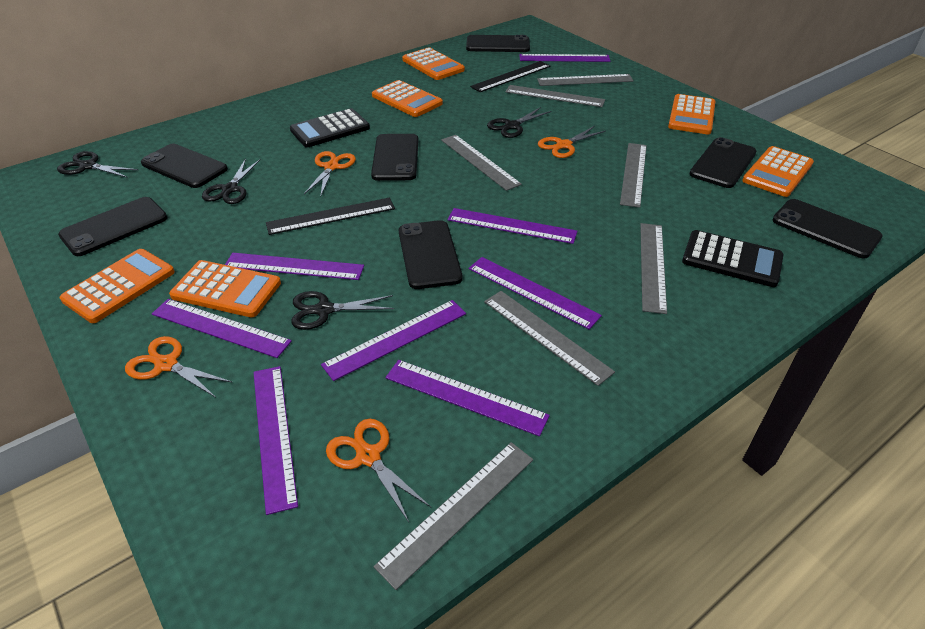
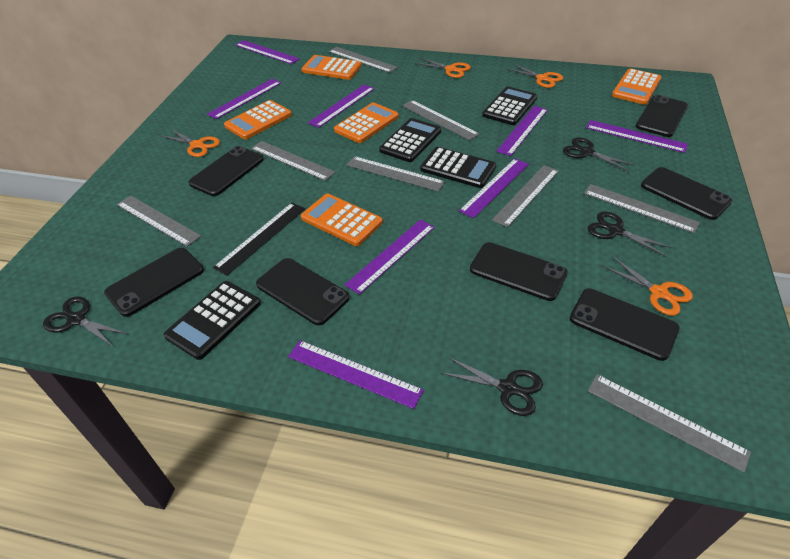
black calculator: 2 -> 4
black ruler: 2 -> 1
grey ruler: 7 -> 8
orange calculator: 6 -> 5

